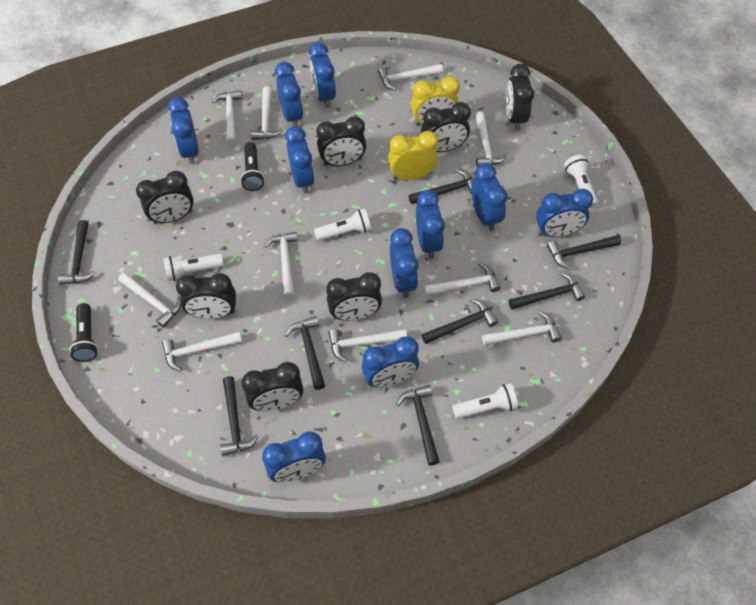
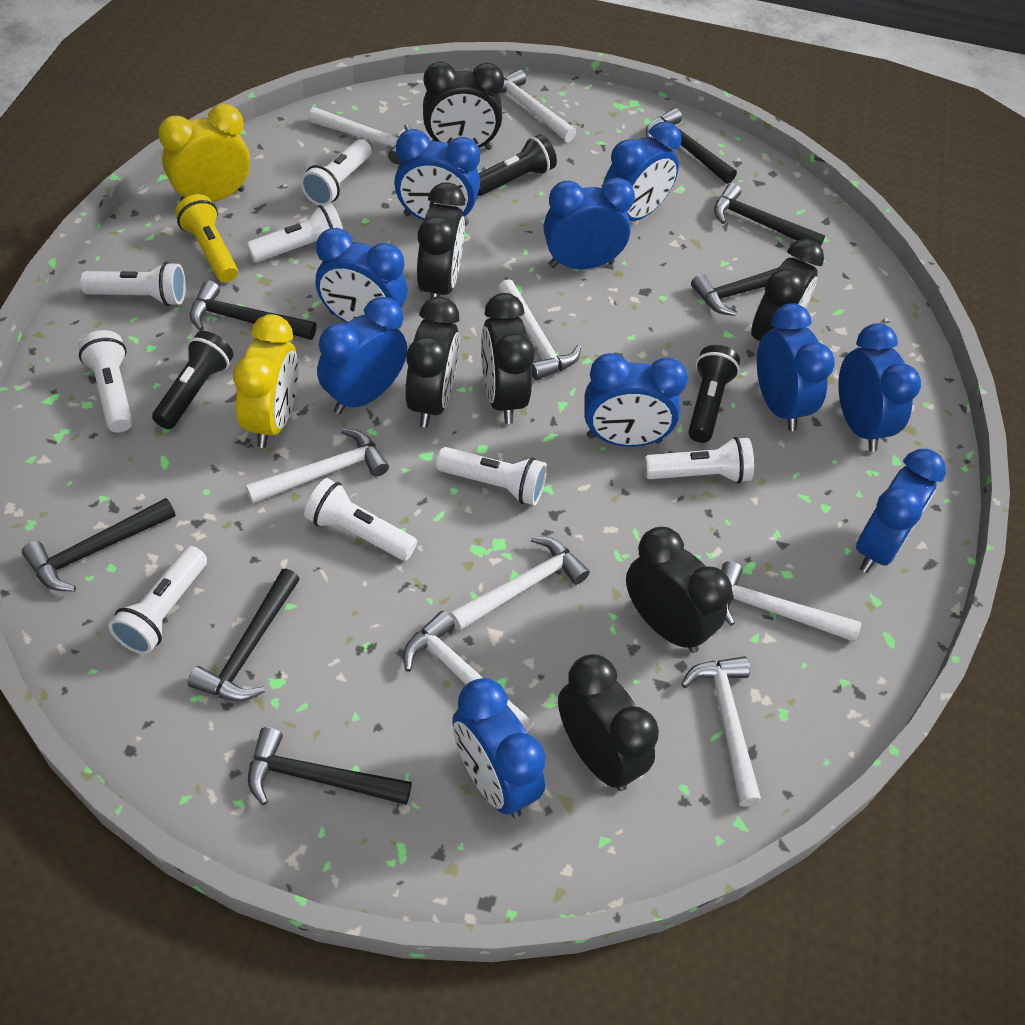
black flashlight: 2 -> 3
black hammer: 8 -> 7
white flashlight: 4 -> 8
white hammer: 10 -> 8
yellow flashlight: 0 -> 1

